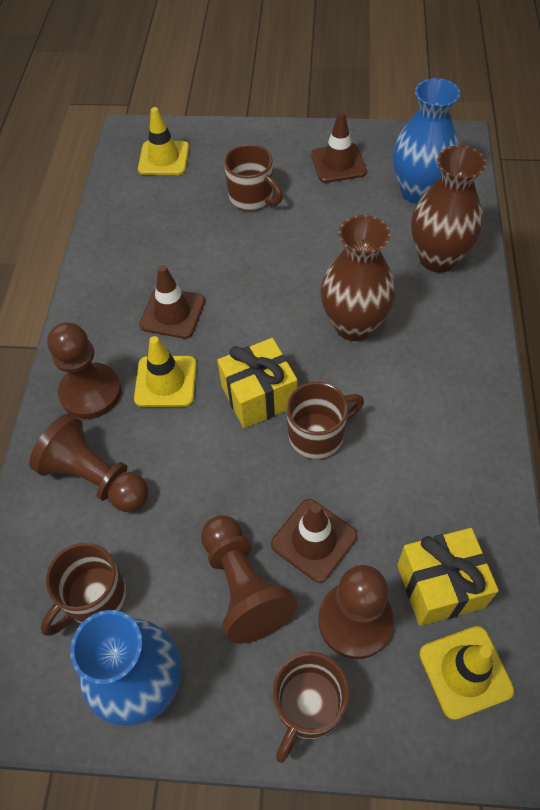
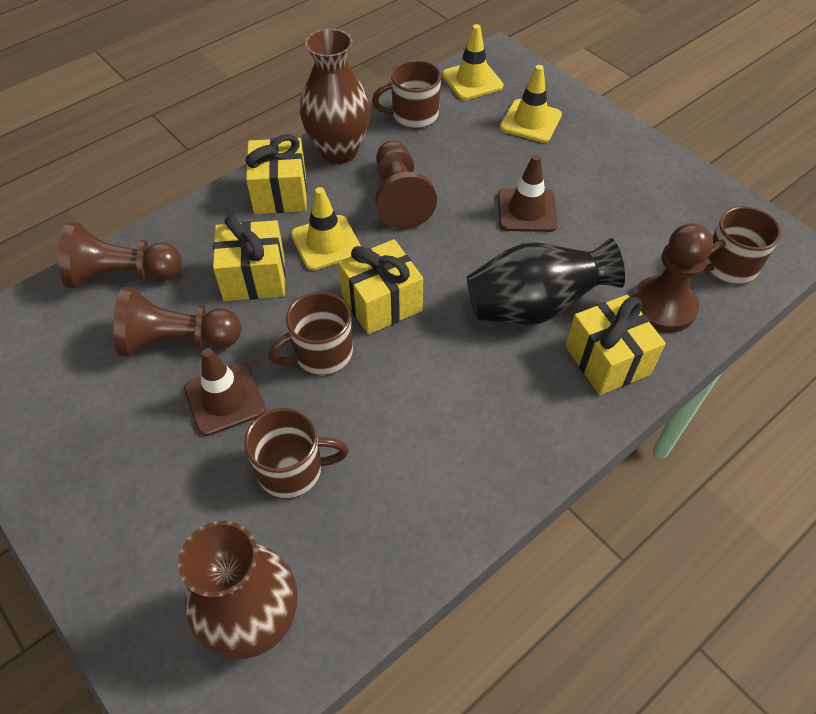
black vase: 0 -> 1
blue vase: 2 -> 0
brown traffic cone: 3 -> 2
yellow gift: 2 -> 4

